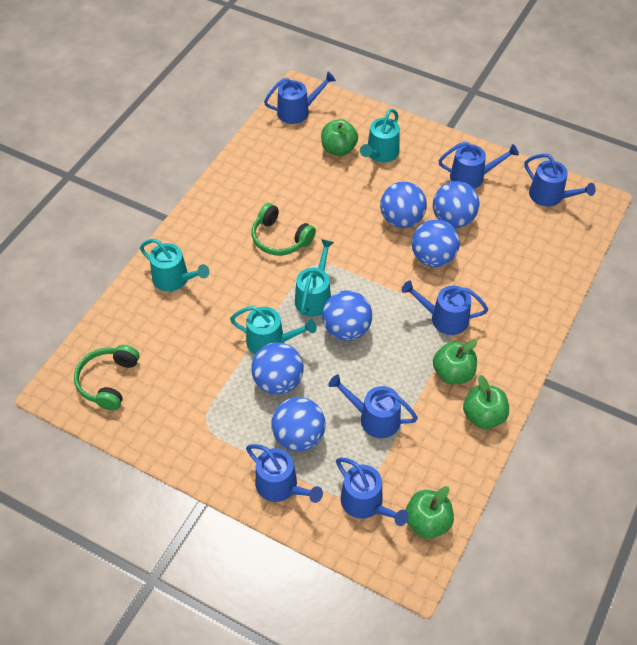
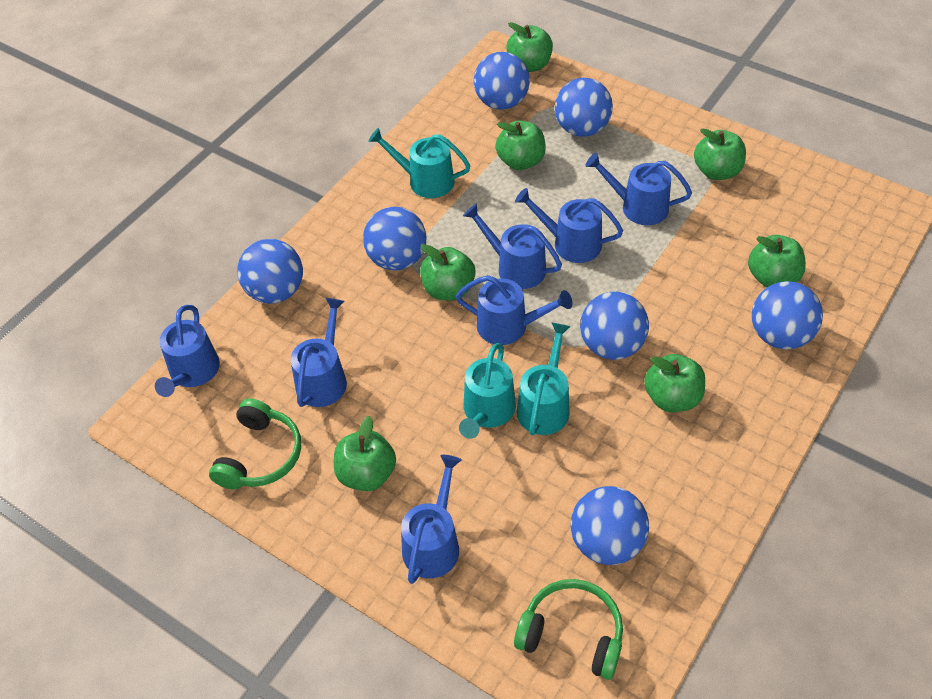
blue ball: 6 -> 7
green apple: 4 -> 7
turquoise watering can: 4 -> 3

